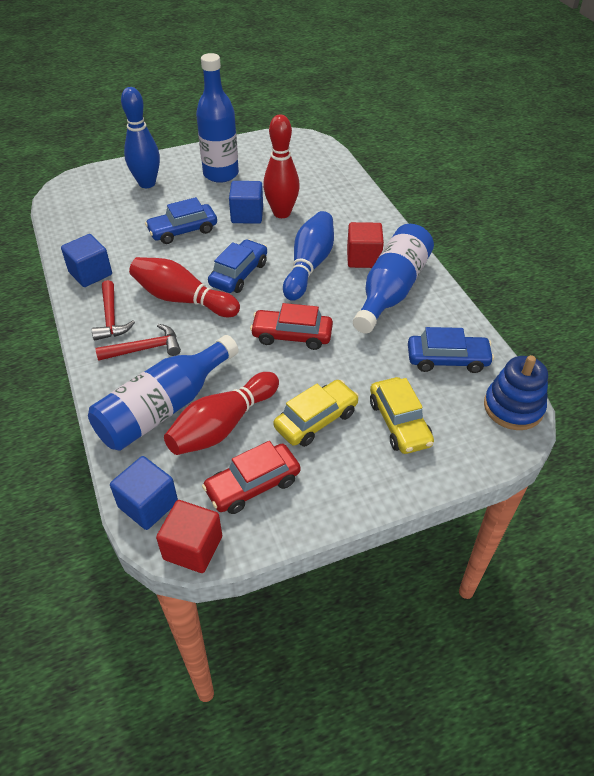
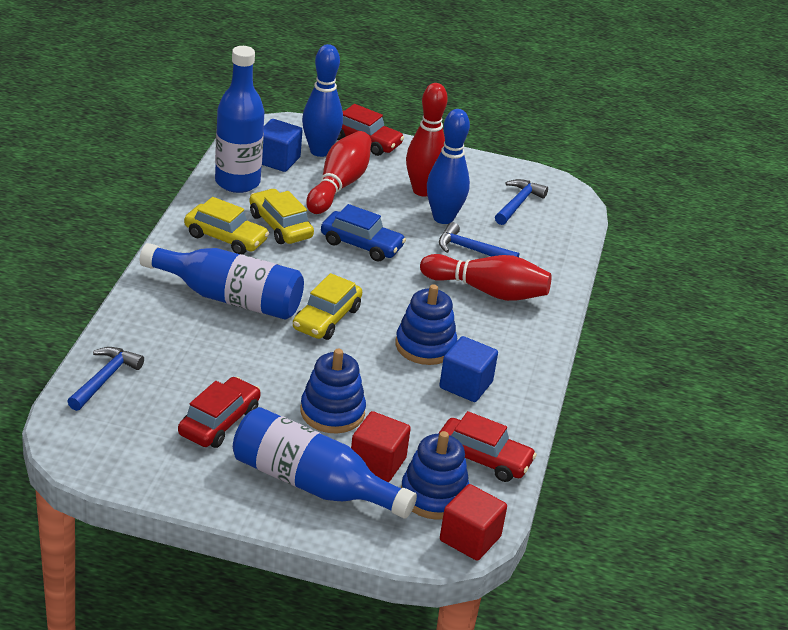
blue car: 3 -> 1
blue cube: 3 -> 2
blue hammer: 0 -> 3
blue stacking toy: 1 -> 3
red car: 2 -> 3
red hammer: 2 -> 0
yellow car: 2 -> 3

